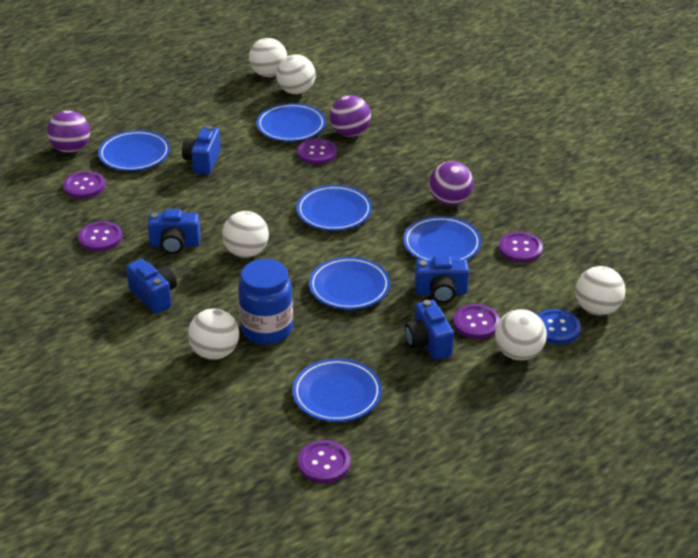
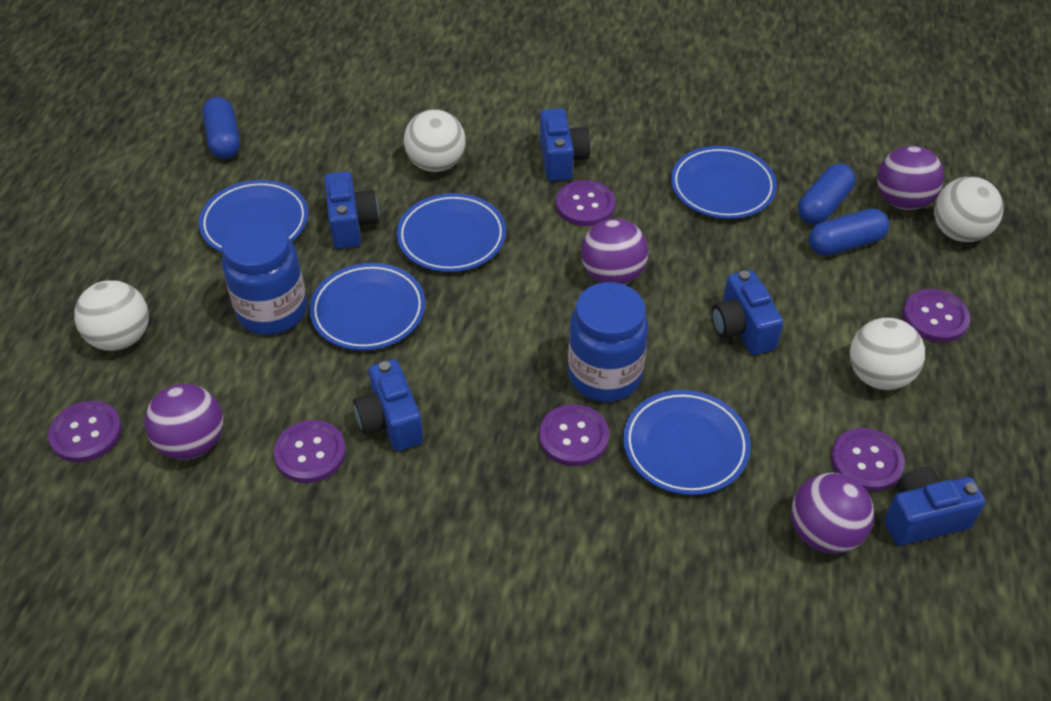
blue button: 1 -> 0
blue capsule: 0 -> 3
blue jar: 1 -> 2
blue plate: 6 -> 5
purple ball: 3 -> 4
white ball: 6 -> 4

